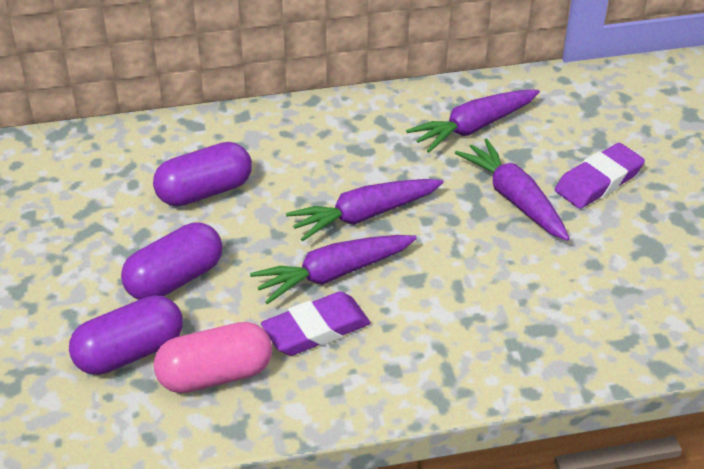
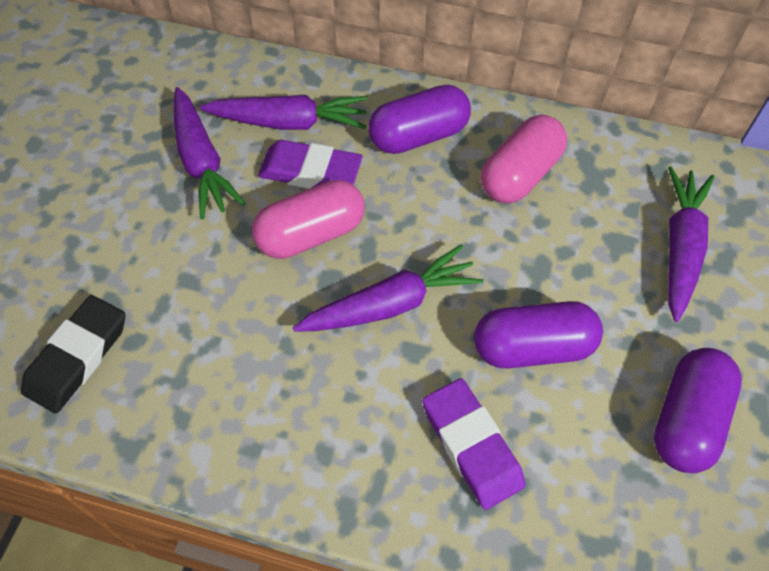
black eraser: 0 -> 1
pink capsule: 1 -> 2

